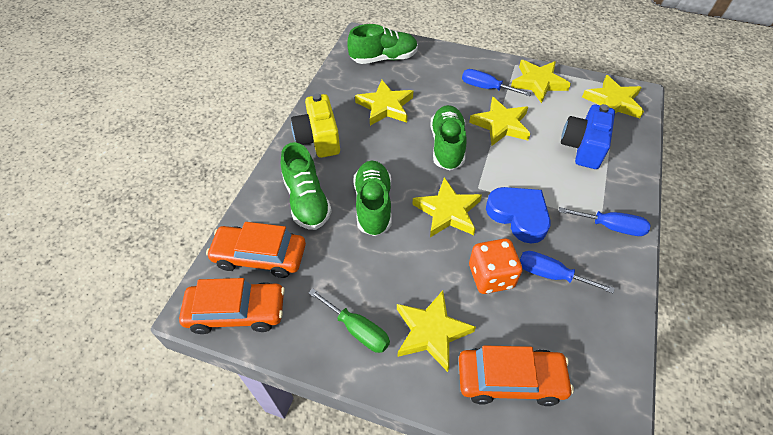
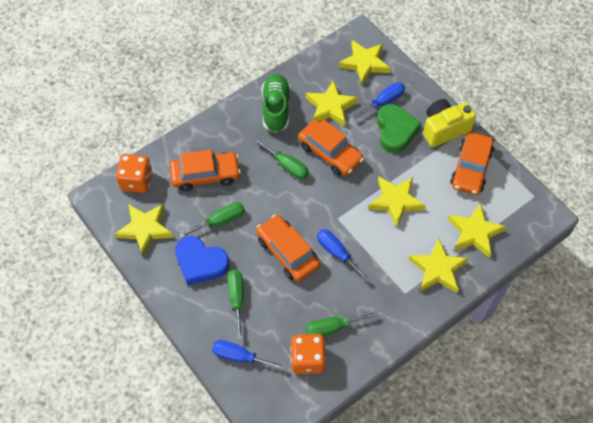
blue camera: 1 -> 0
green heart: 0 -> 1
green screwdriver: 1 -> 4
green shoe: 4 -> 1
orange car: 3 -> 4
orange dice: 1 -> 2

